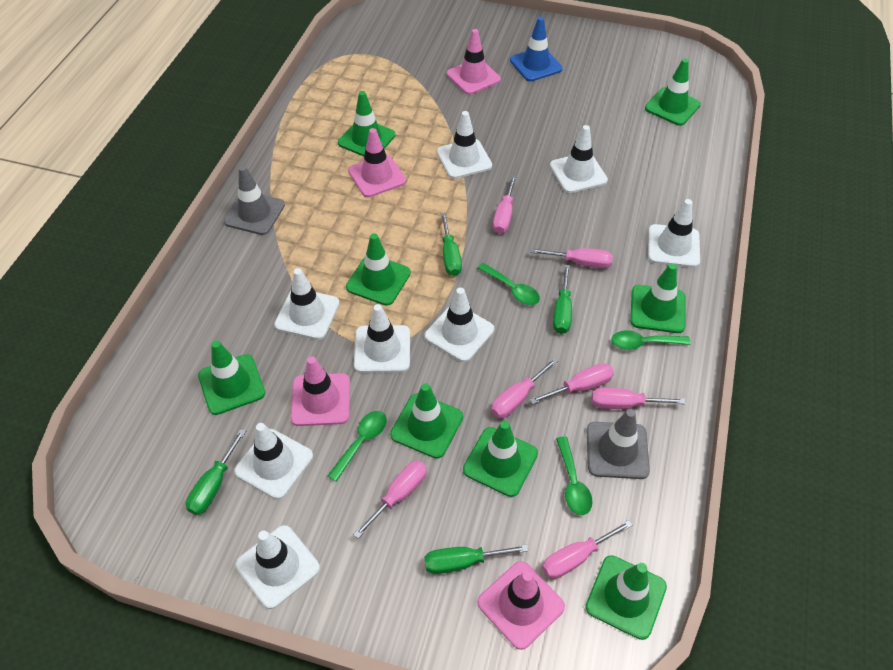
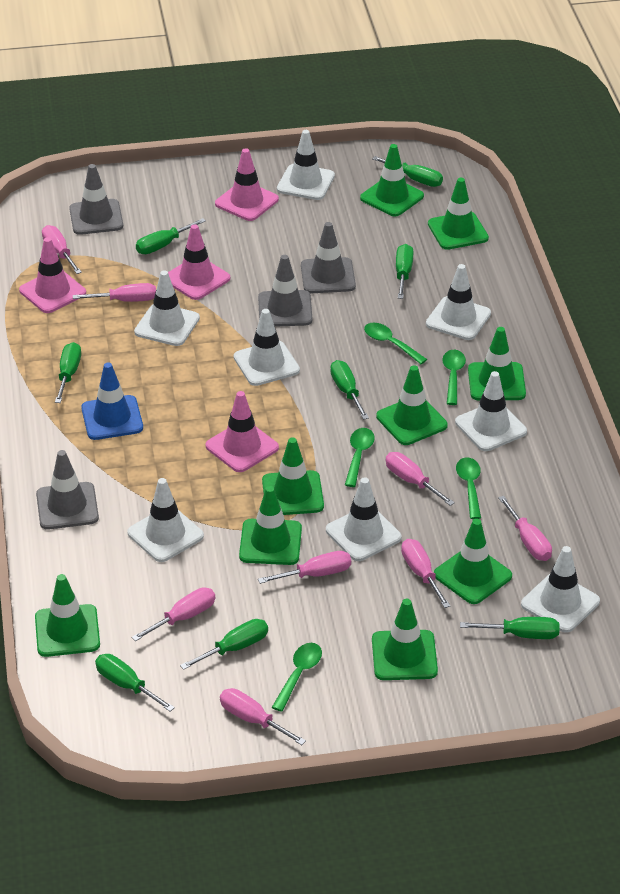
green screwdriver: 4 -> 8
green spoon: 4 -> 5
green traffic cone: 8 -> 9
grey traffic cone: 2 -> 4
pink screwdriver: 7 -> 8

